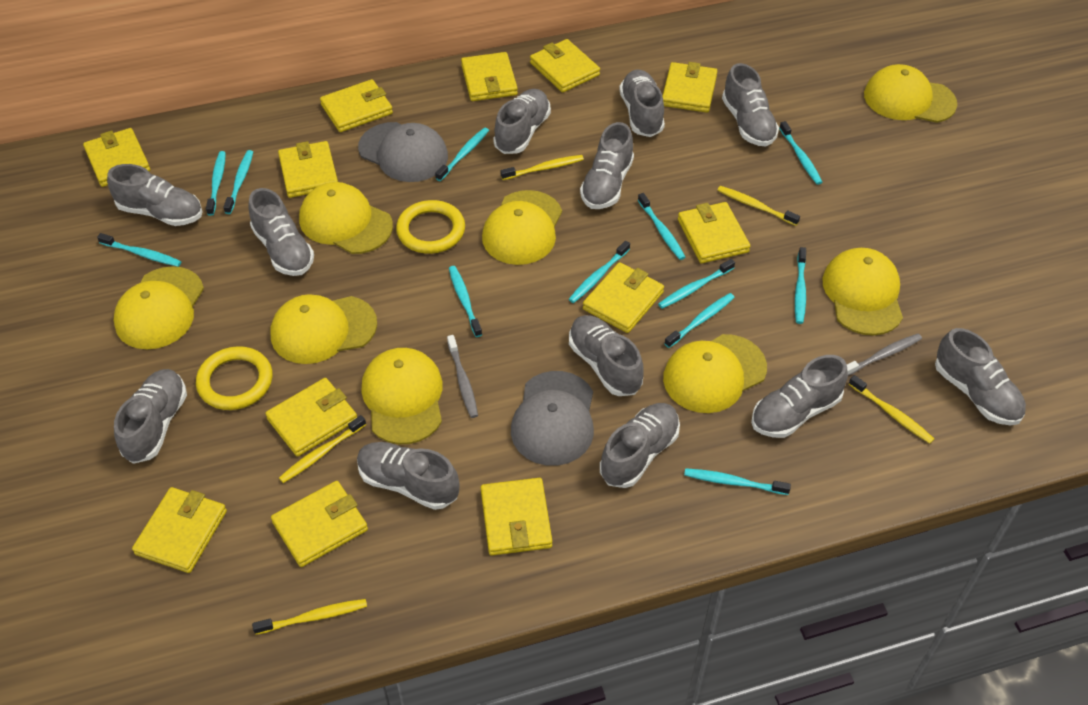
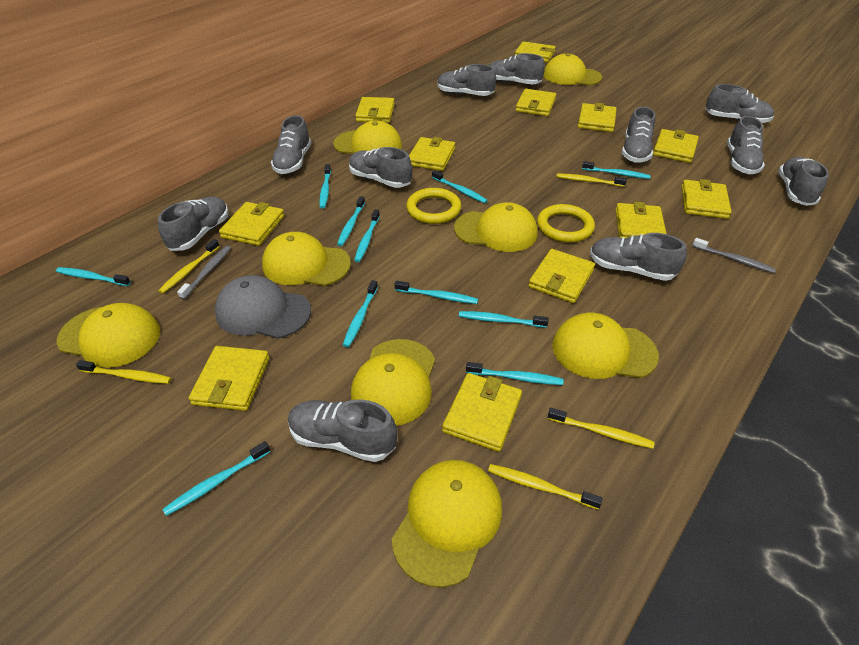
grey cap: 2 -> 1
grey shoe: 12 -> 11
turquoise toothbrush: 12 -> 11

